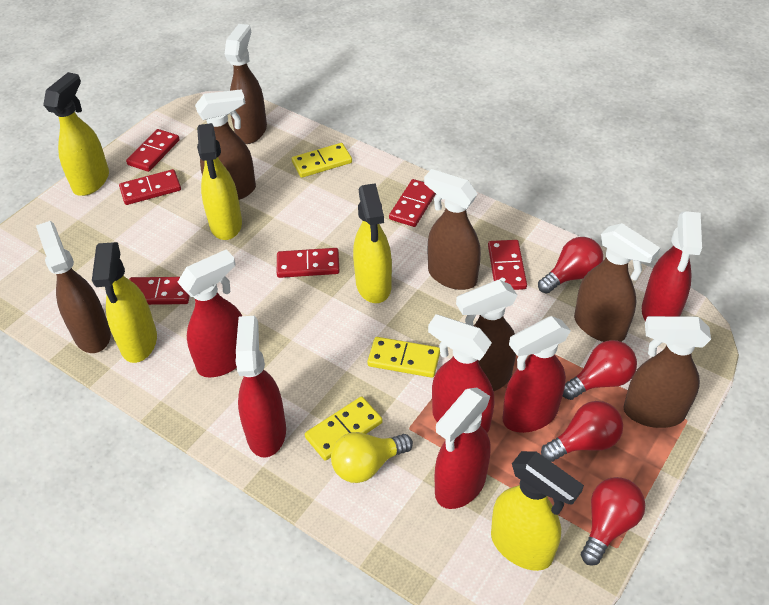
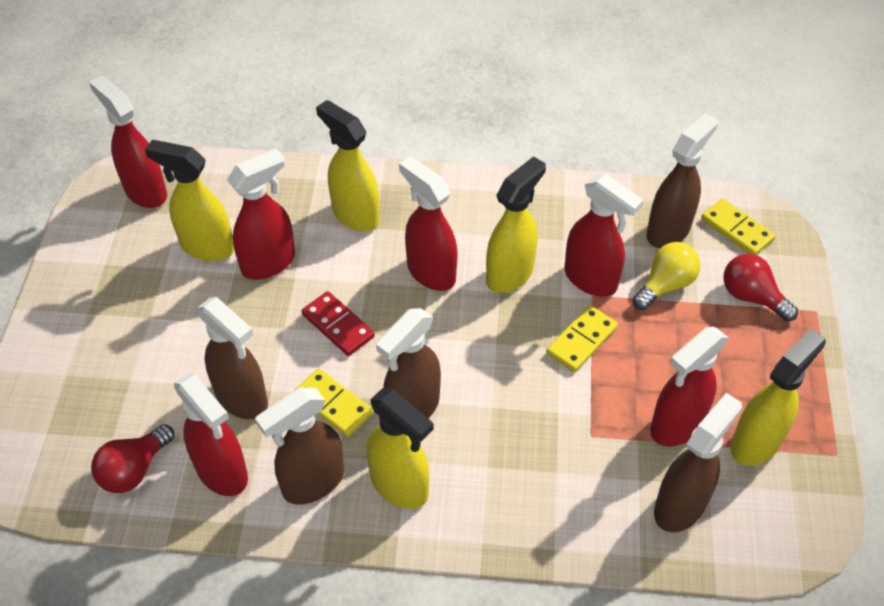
brown spray bottle: 7 -> 5
red domino: 6 -> 1
red light bulb: 4 -> 2

